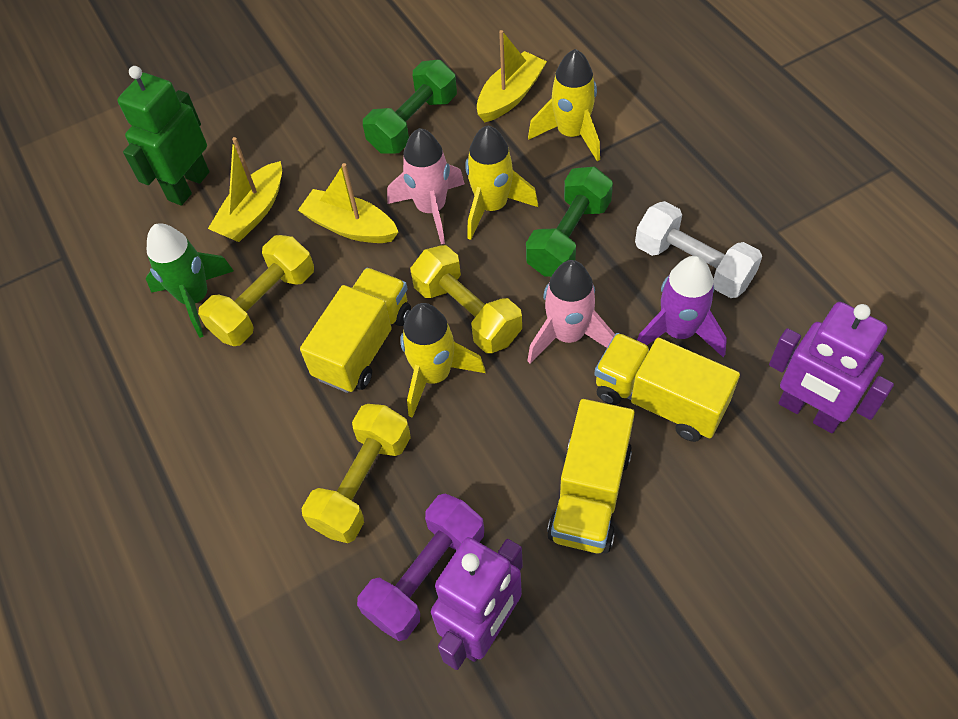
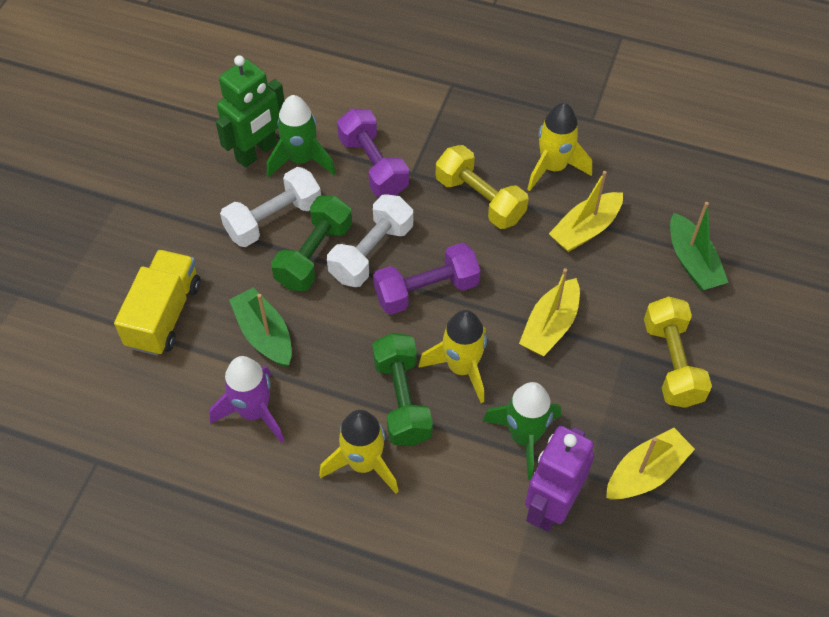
green boat: 0 -> 2
green rocket: 1 -> 2
pink rocket: 2 -> 0
purple dumbbell: 1 -> 2
purple robot: 2 -> 1
white dumbbell: 1 -> 2
yellow dumbbell: 3 -> 2
yellow truck: 3 -> 1

